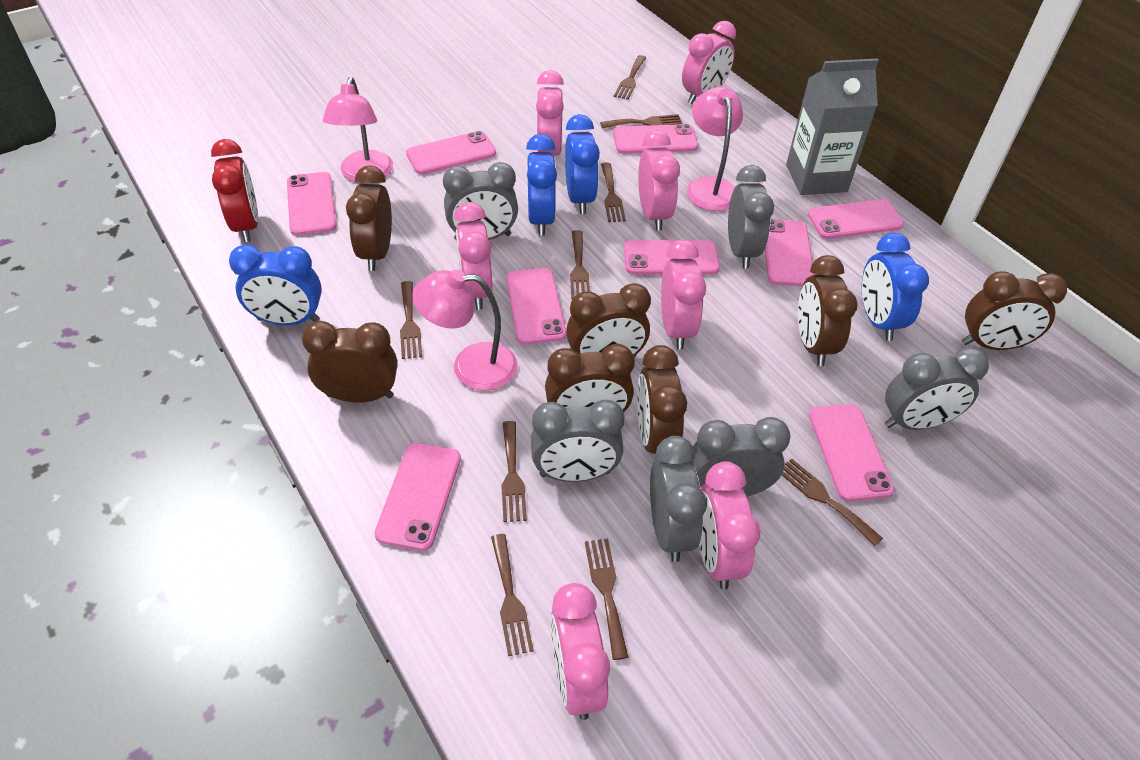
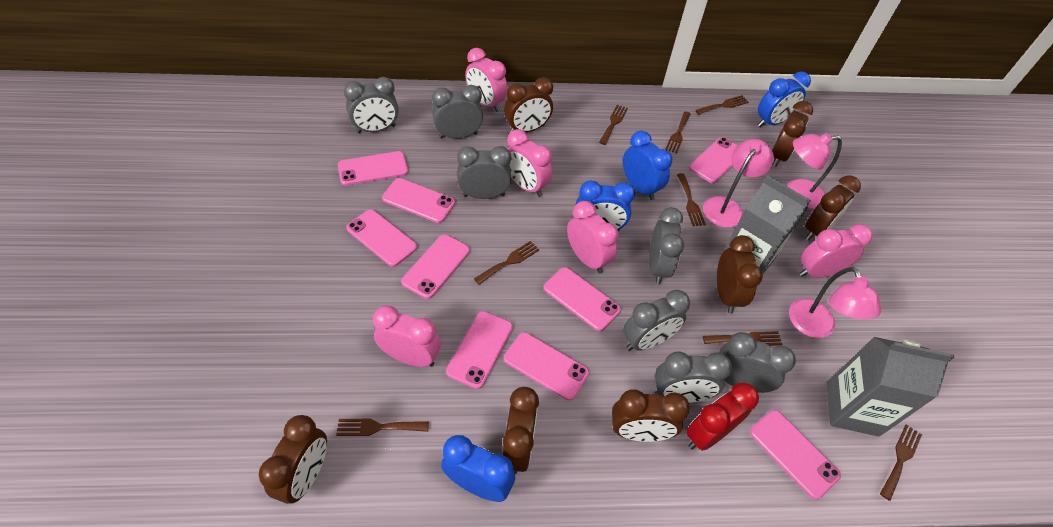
brown fork: 9 -> 8
grey carton: 1 -> 2
grey clock: 6 -> 7
pink clock: 7 -> 5

